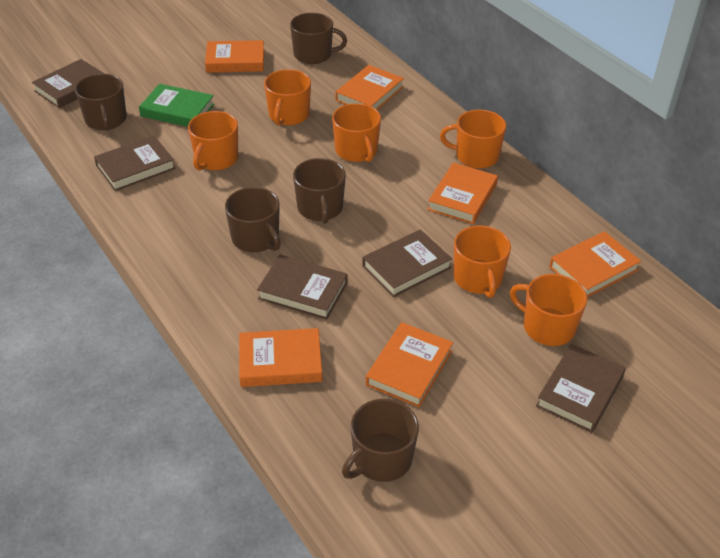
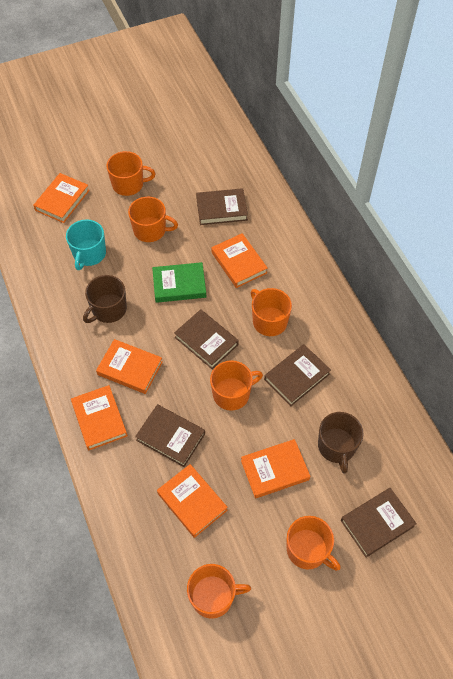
brown mug: 5 -> 2
turquoise mug: 0 -> 1

